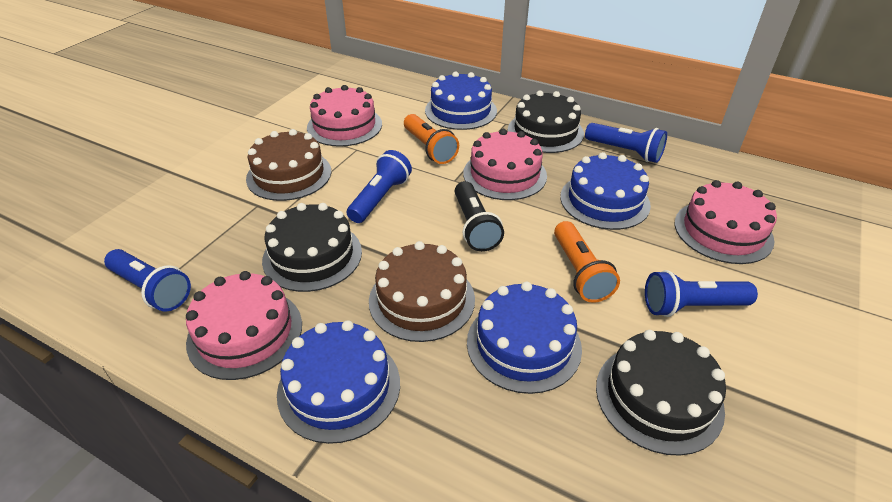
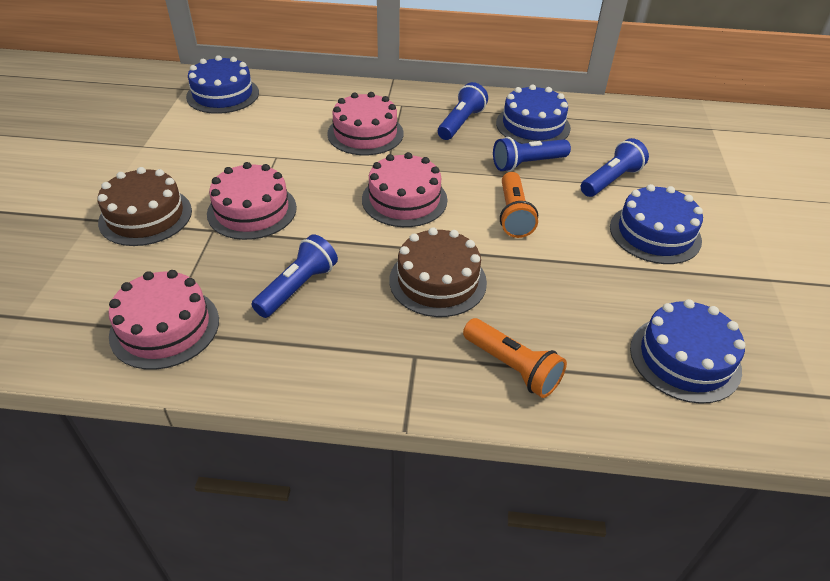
black cake: 3 -> 0
black flashlight: 1 -> 0

